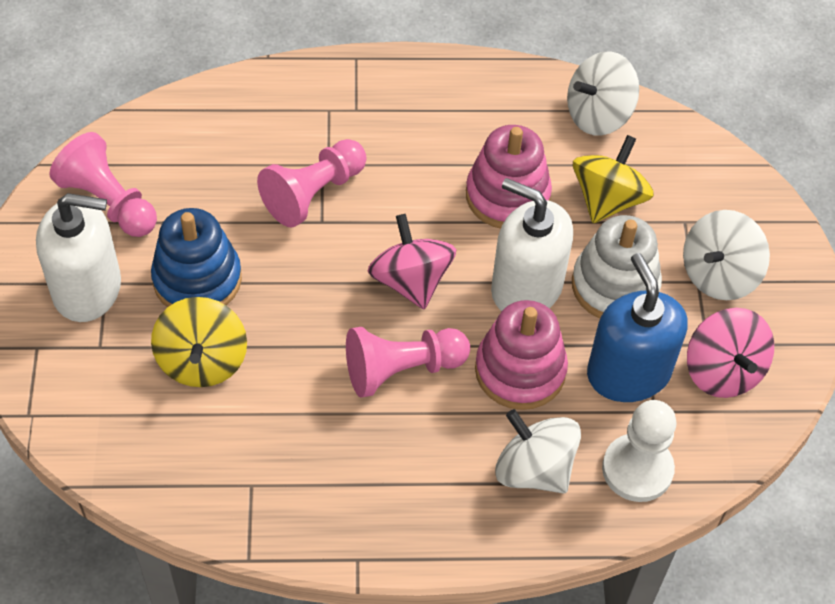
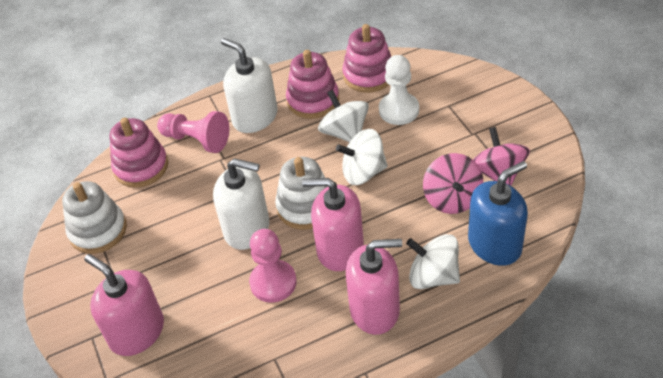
blue stacking toy: 1 -> 0
pink pawn: 3 -> 2
pink soap dispenser: 0 -> 3
pink stacking toy: 2 -> 3
white stacking toy: 1 -> 2
yellow spinning top: 2 -> 0

